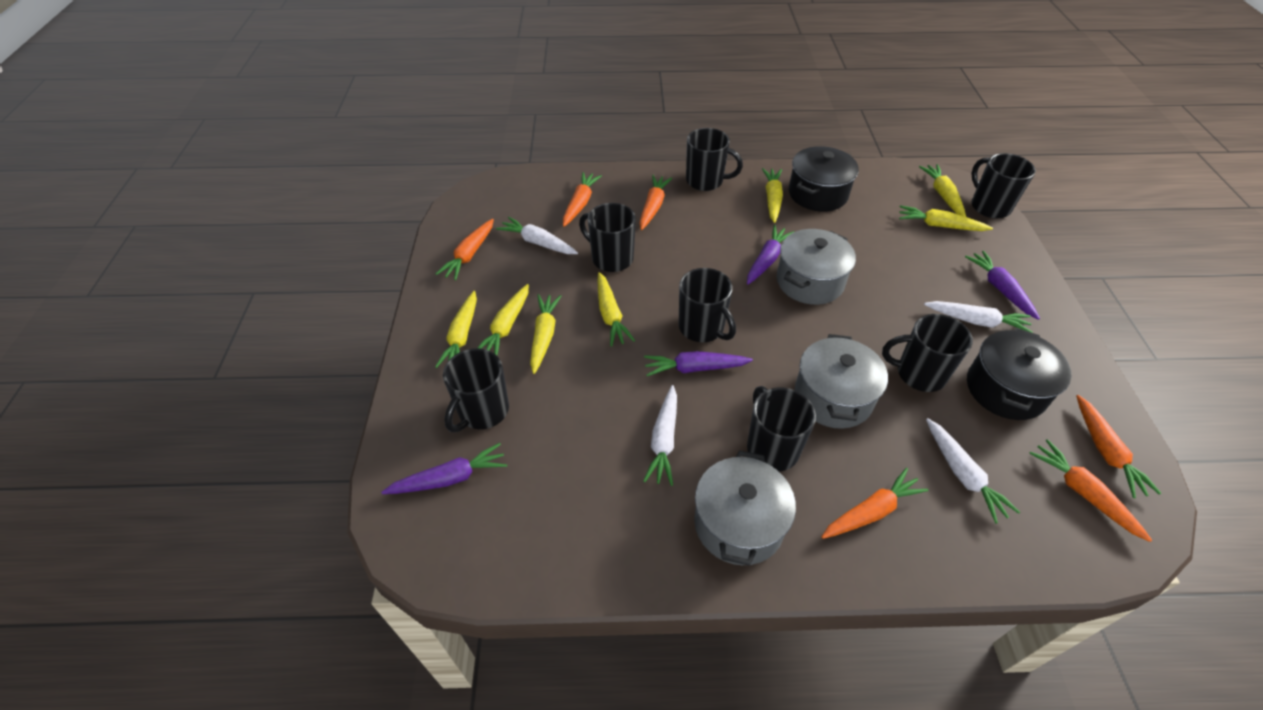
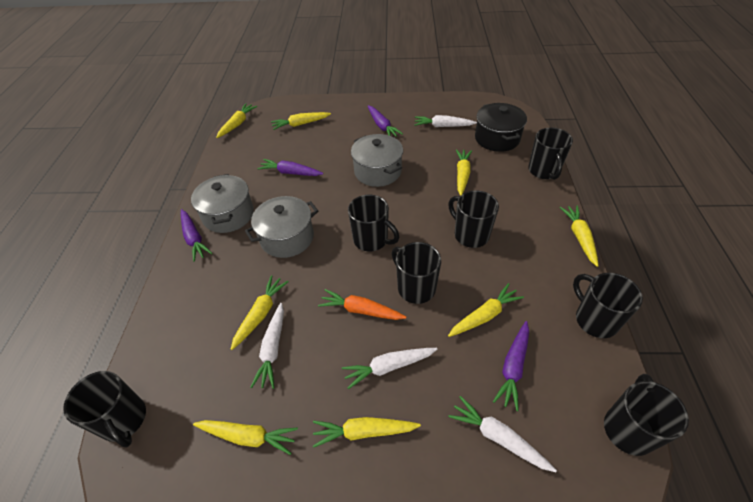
black pot: 2 -> 1
orange carrot: 6 -> 1
yellow carrot: 7 -> 8

